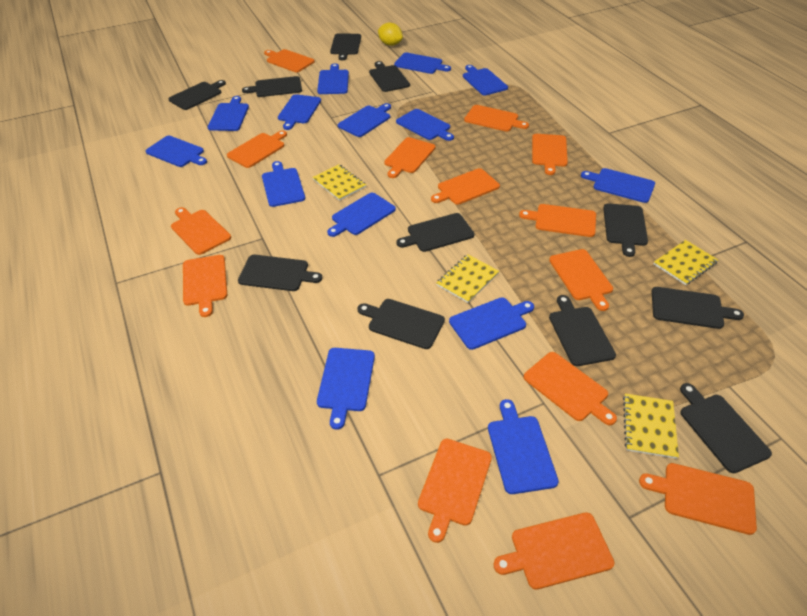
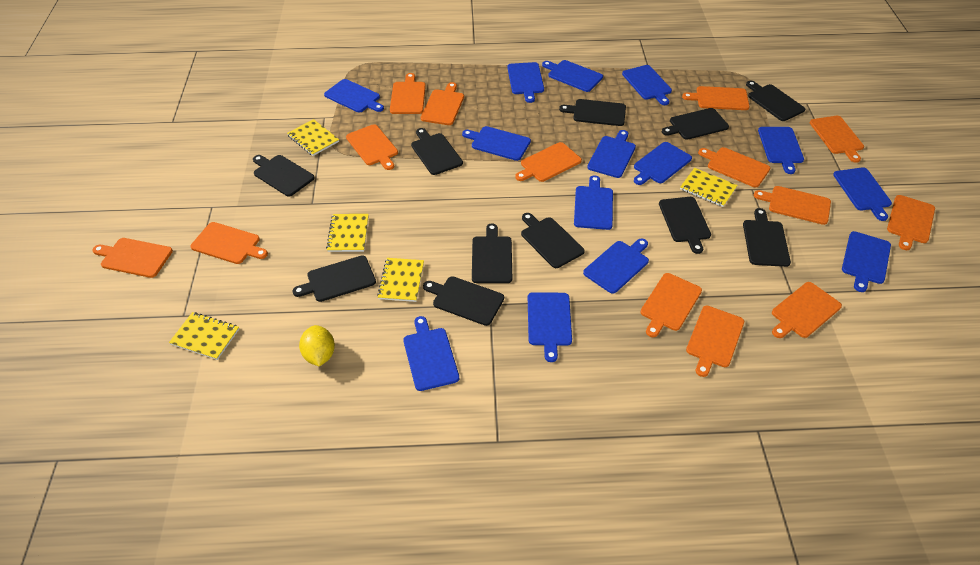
yellow notebook: 4 -> 5

